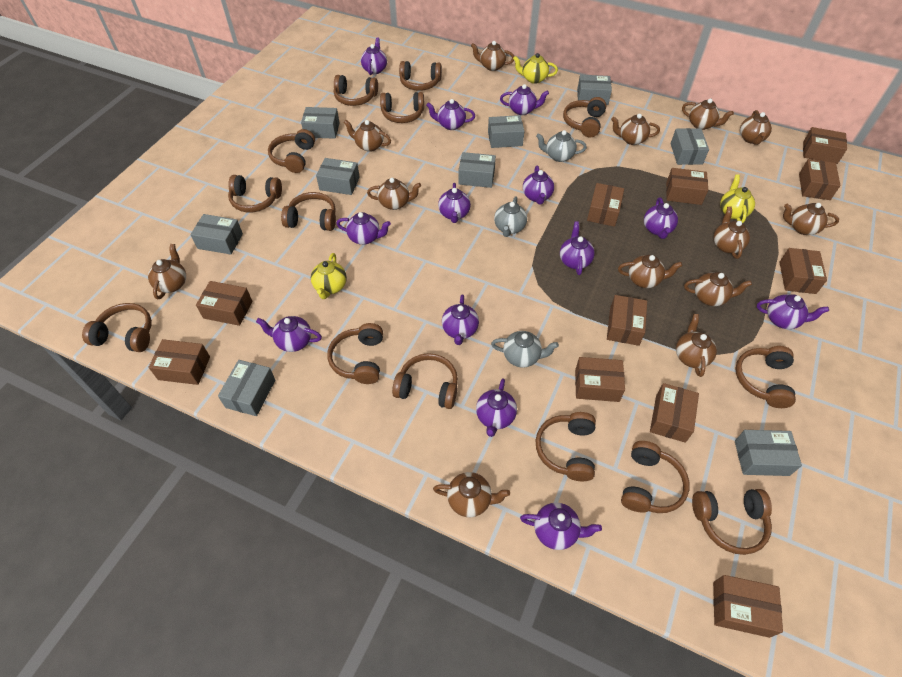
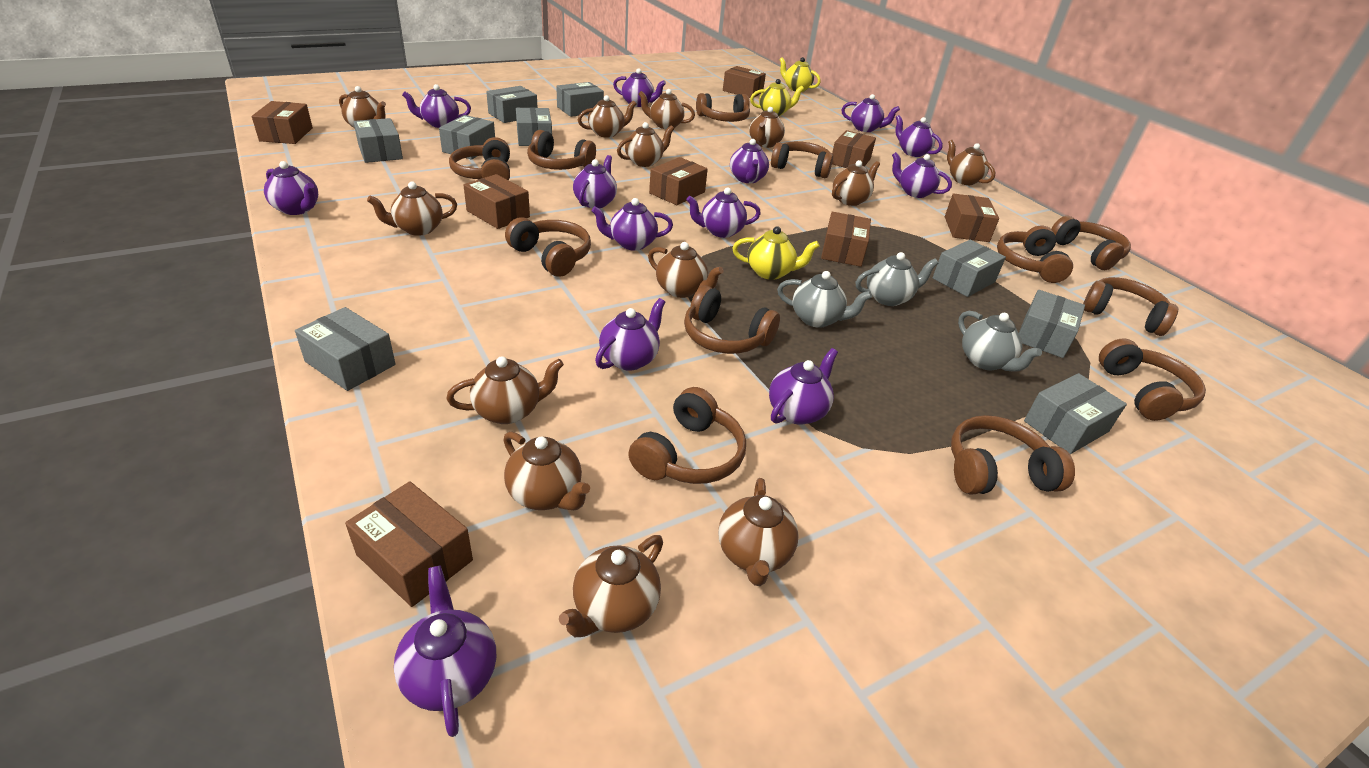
brown box: 11 -> 8
brown headphones: 14 -> 12

